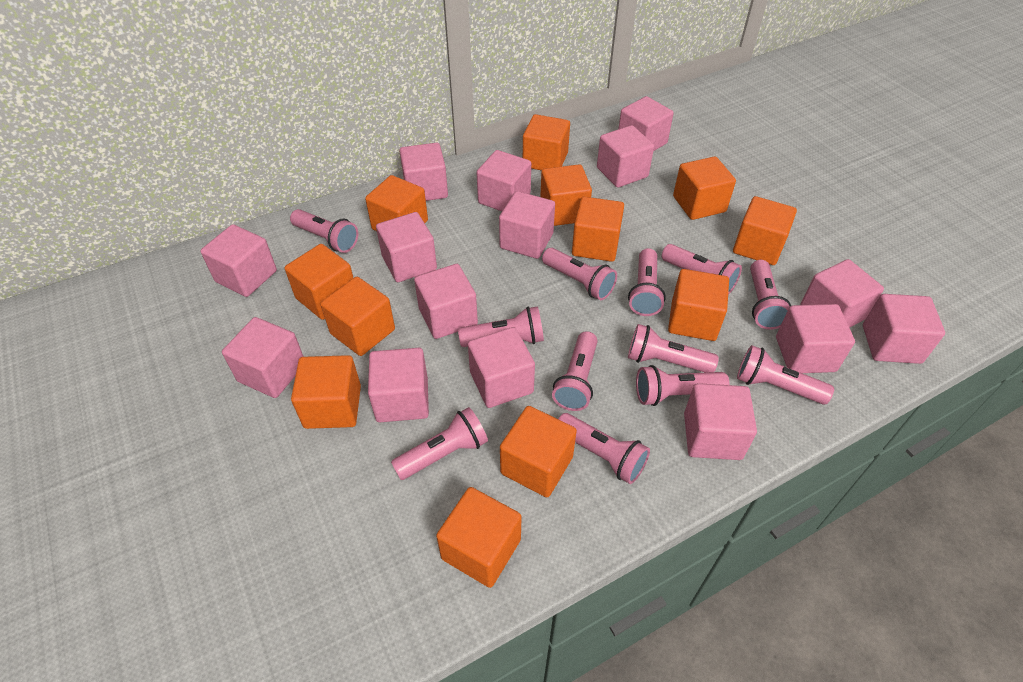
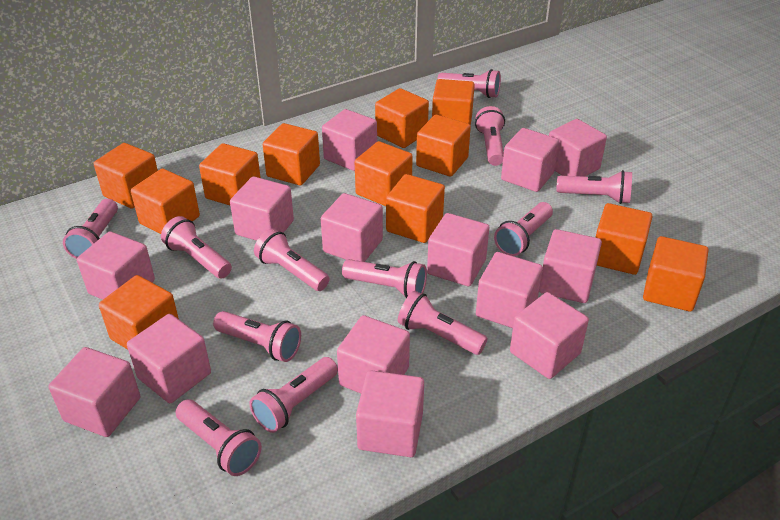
pink cube: 15 -> 14

